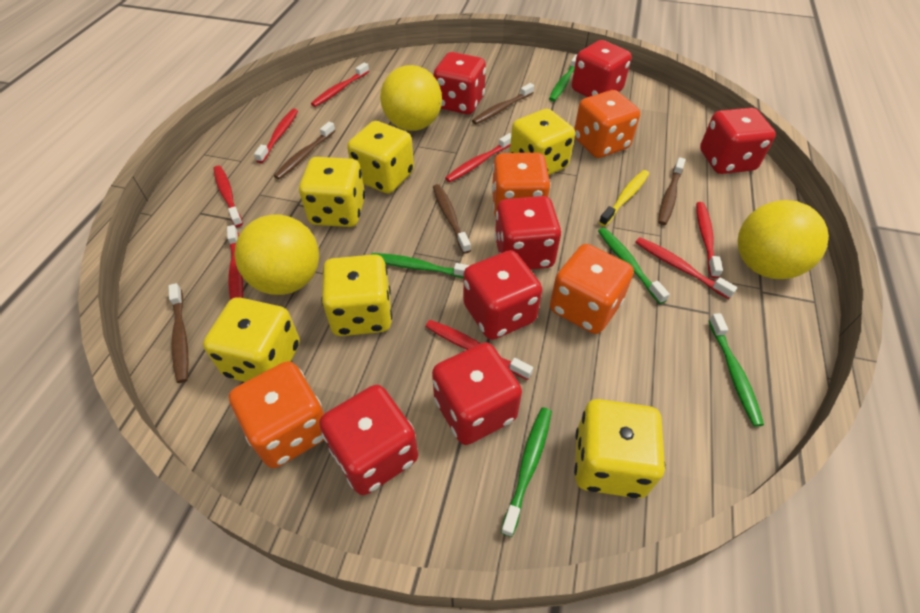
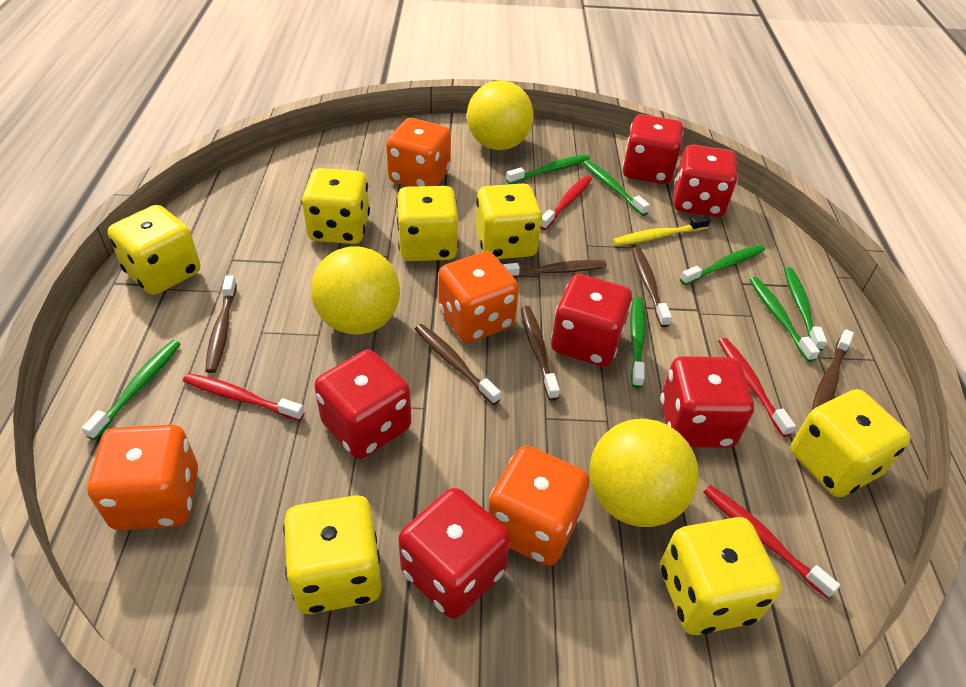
brown toothbrush: 5 -> 6
green toothbrush: 5 -> 7
red dice: 7 -> 6
red toothbrush: 8 -> 4
yellow dice: 6 -> 7

